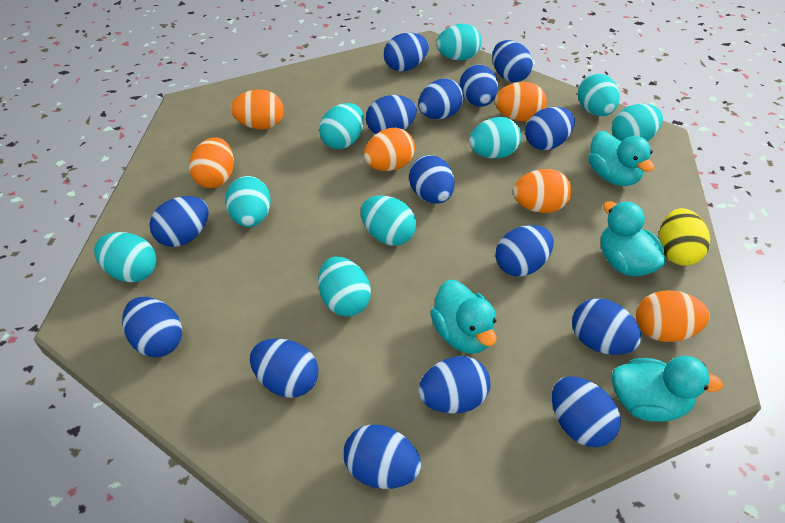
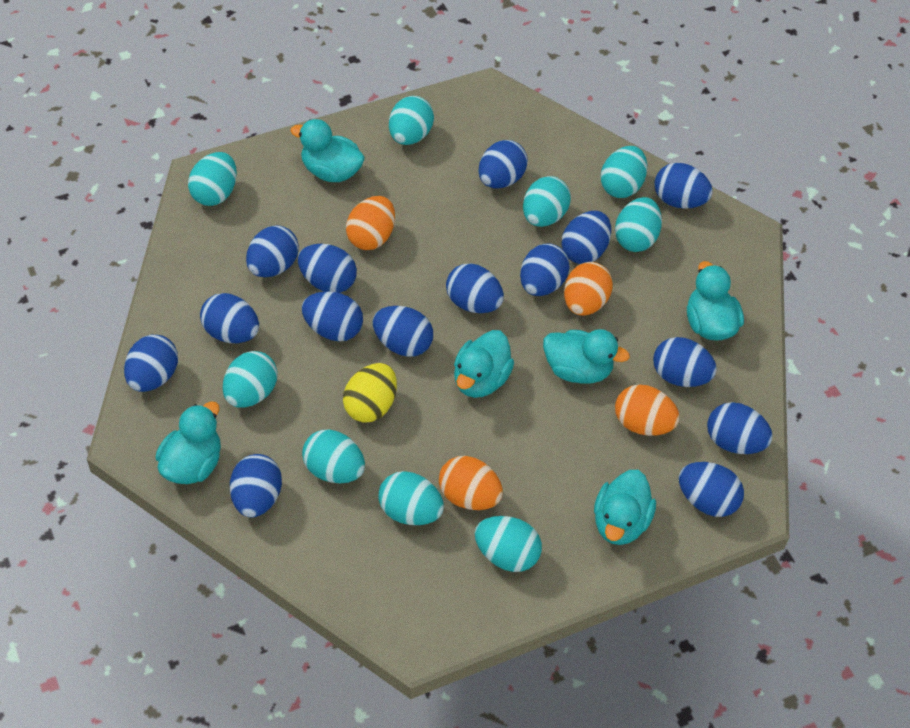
orange egg: 6 -> 4
turquoise duck: 4 -> 6

